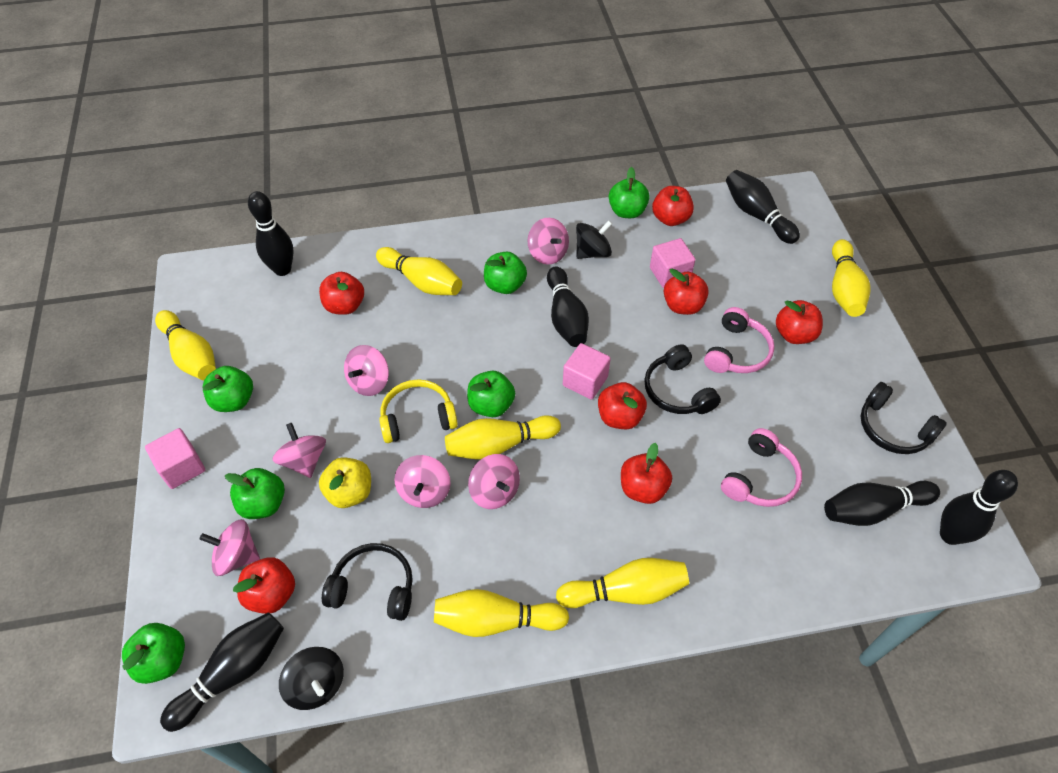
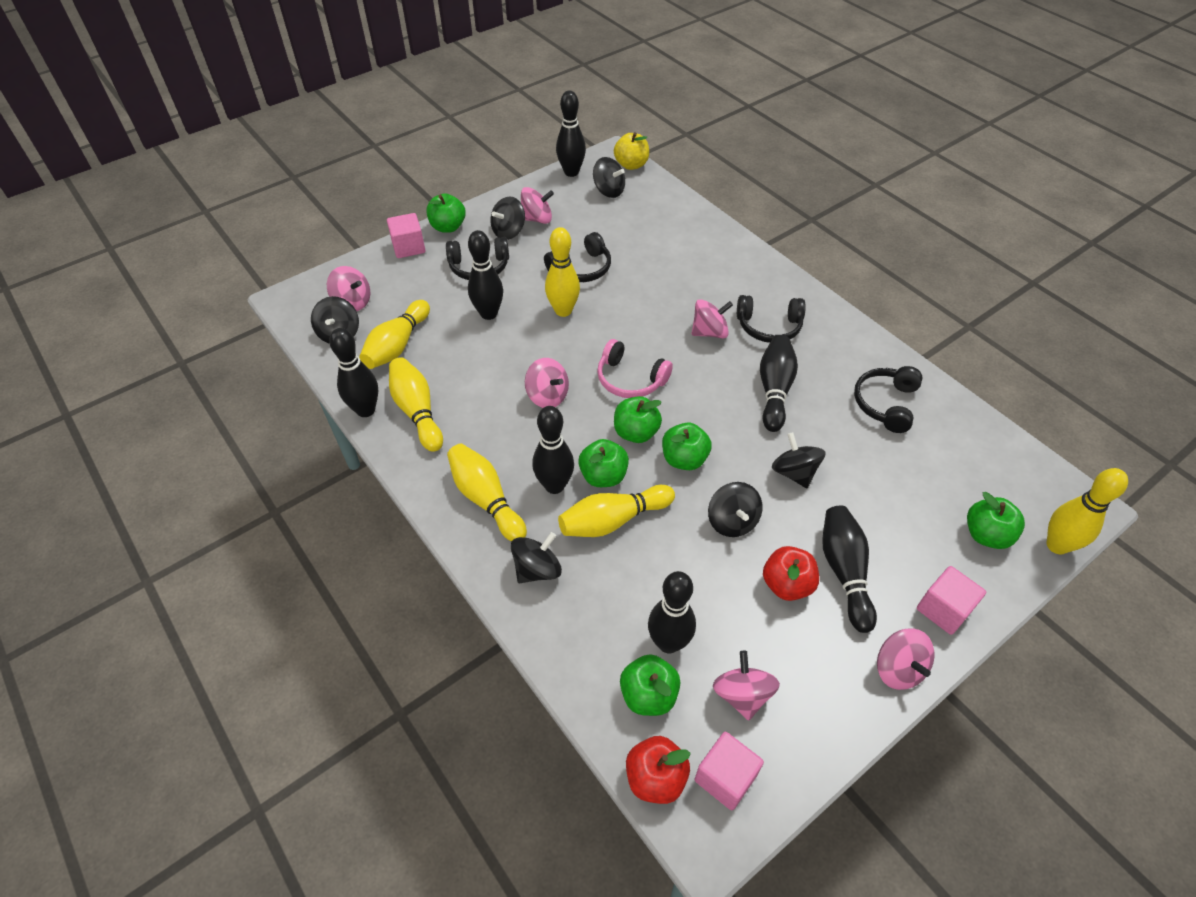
black bowling pin: 6 -> 7
black headphones: 3 -> 4
black spinning top: 2 -> 6
pink headphones: 2 -> 1
red apple: 7 -> 2
yellow headphones: 1 -> 0

